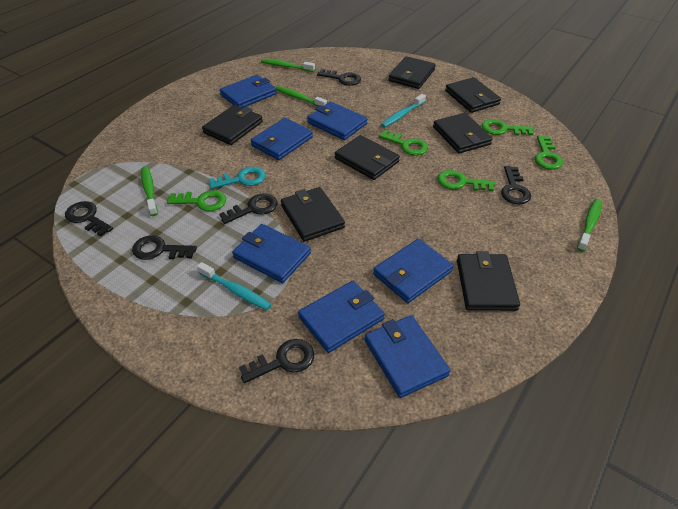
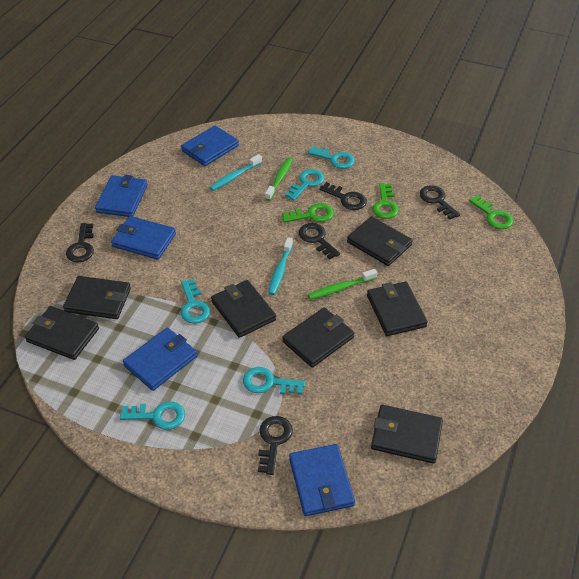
black key: 6 -> 5
blue wallet: 7 -> 5
green key: 5 -> 3
green toothbrush: 4 -> 2
turquoise key: 1 -> 5

